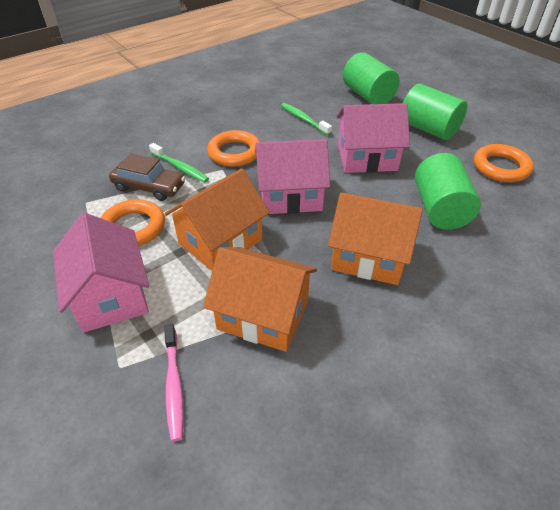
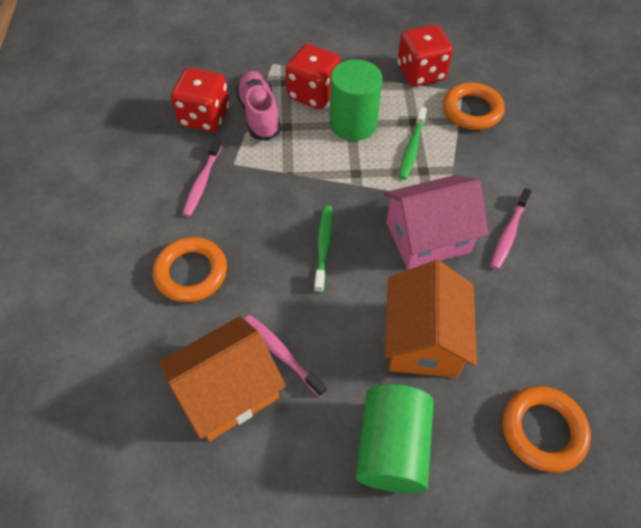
brown car: 1 -> 0
green cylinder: 3 -> 2
orange house: 3 -> 2
pink house: 3 -> 1
pink shoe: 0 -> 1
pink toothbrush: 1 -> 3
red dice: 0 -> 3

